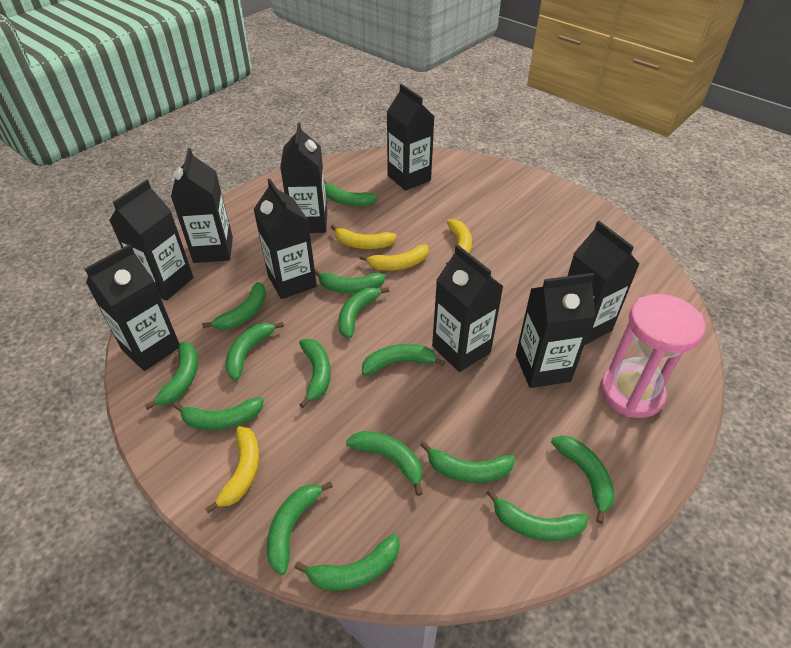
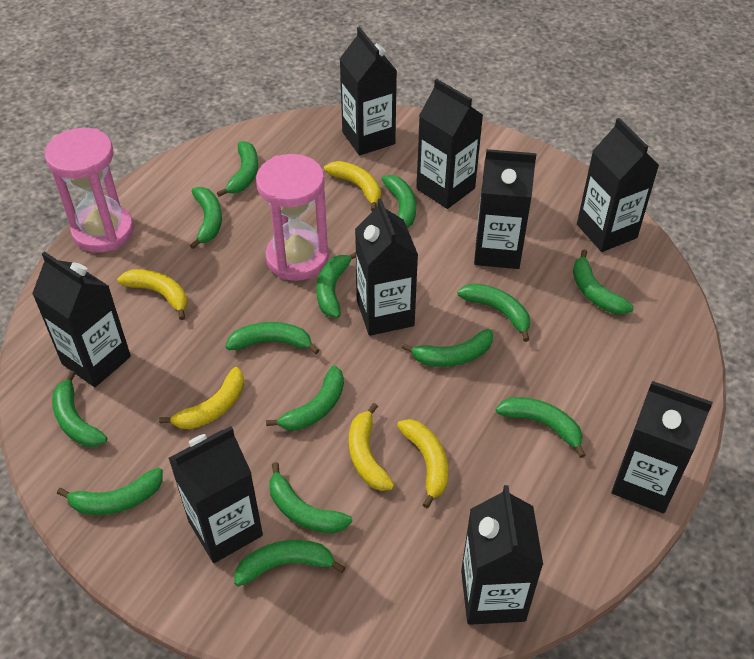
green banana: 15 -> 14
pink hourglass: 1 -> 2
yellow banana: 4 -> 5

